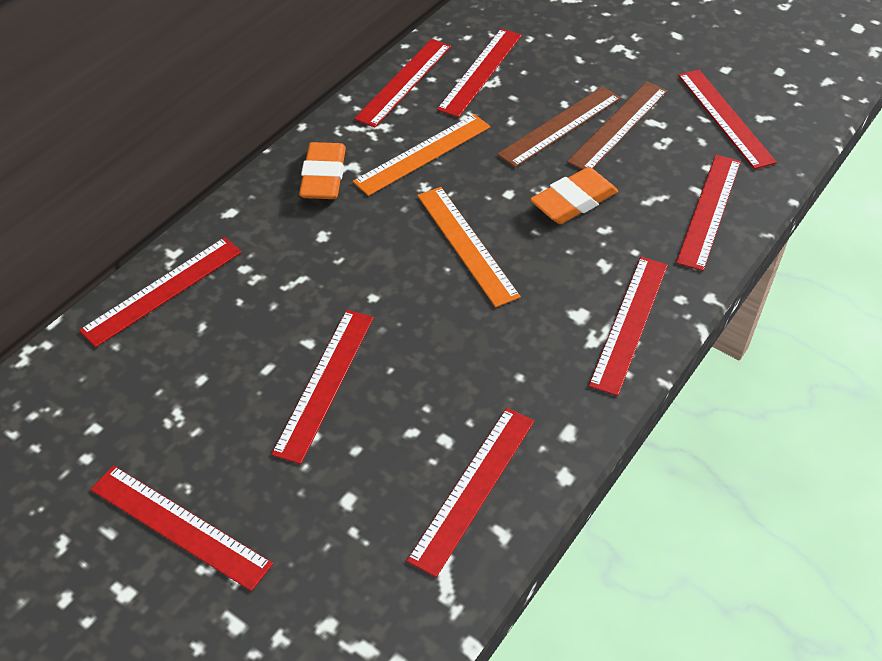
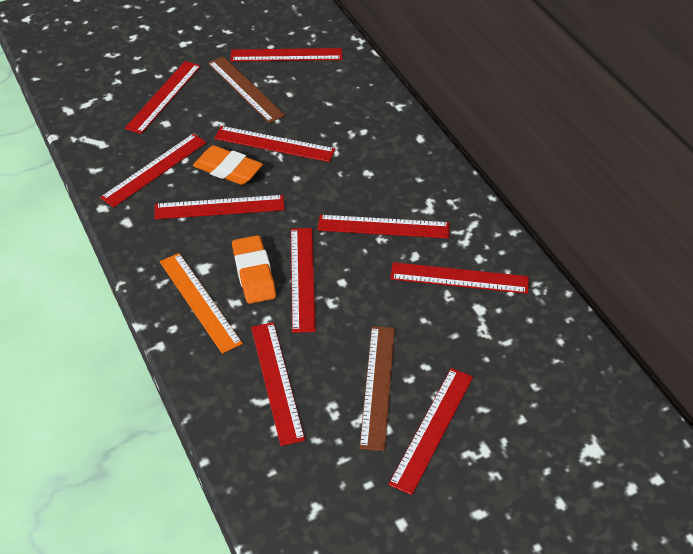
orange ruler: 2 -> 1
red ruler: 9 -> 10

